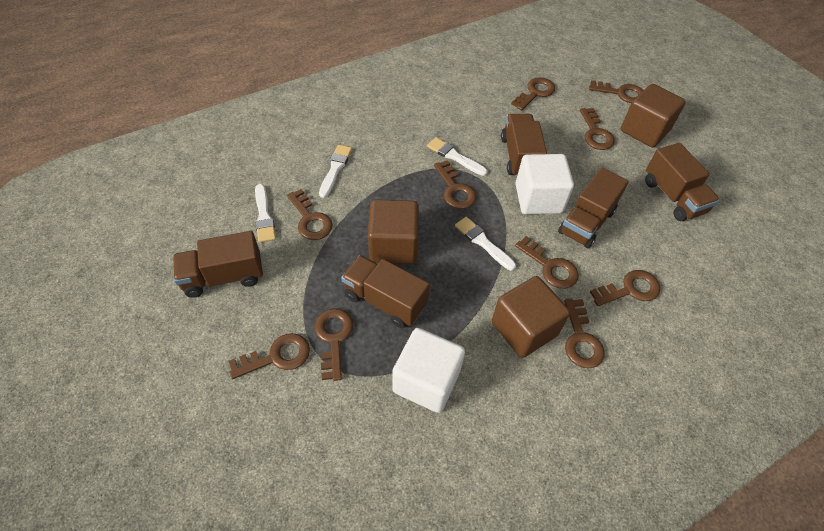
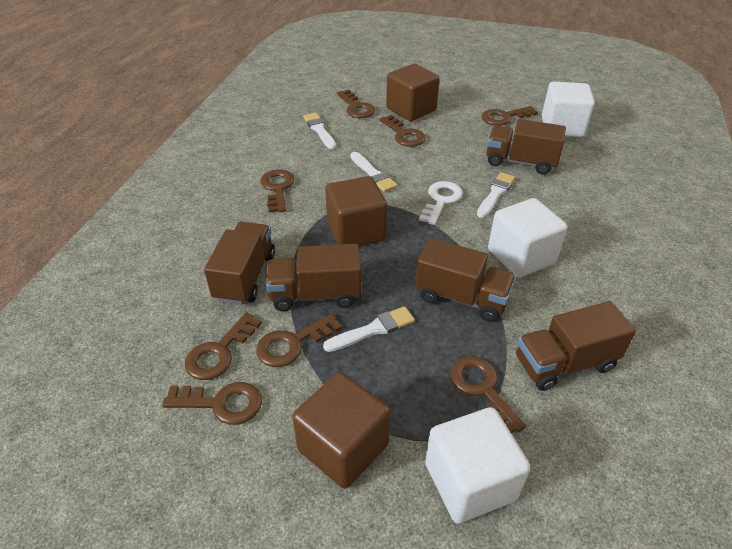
brown key: 10 -> 8
white cube: 2 -> 3
white key: 0 -> 1

